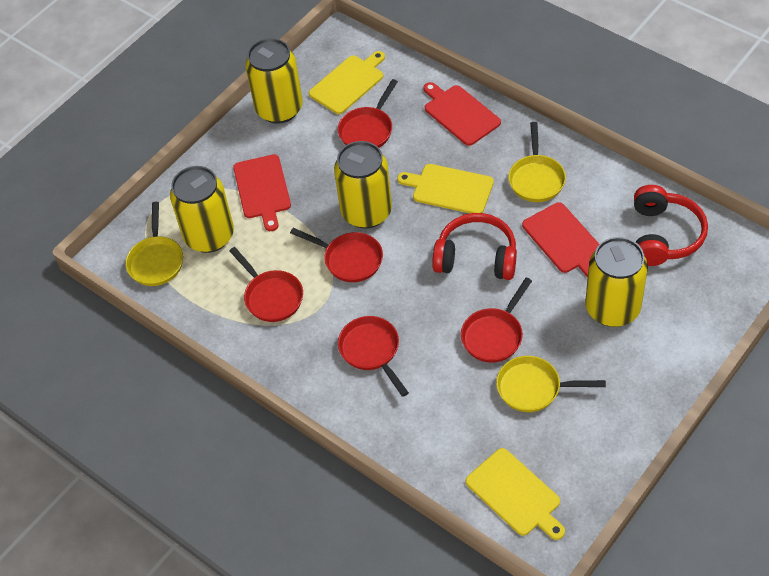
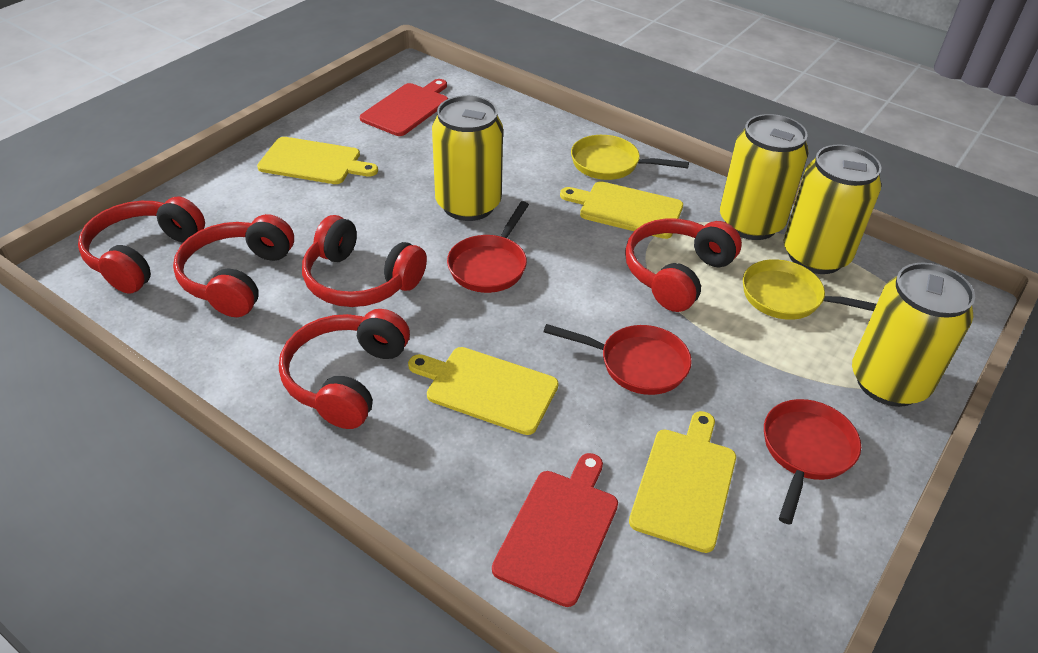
red cutting board: 3 -> 2
red headphones: 2 -> 5
red pan: 5 -> 3
yellow cutting board: 3 -> 4
yellow pan: 3 -> 2

